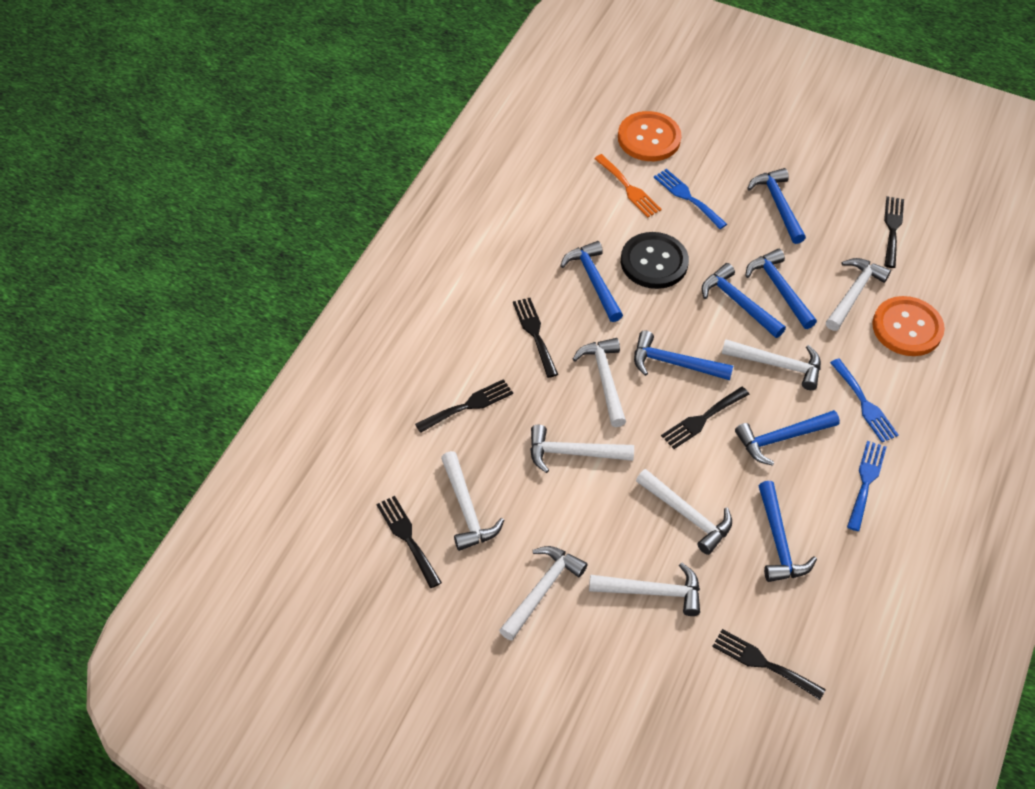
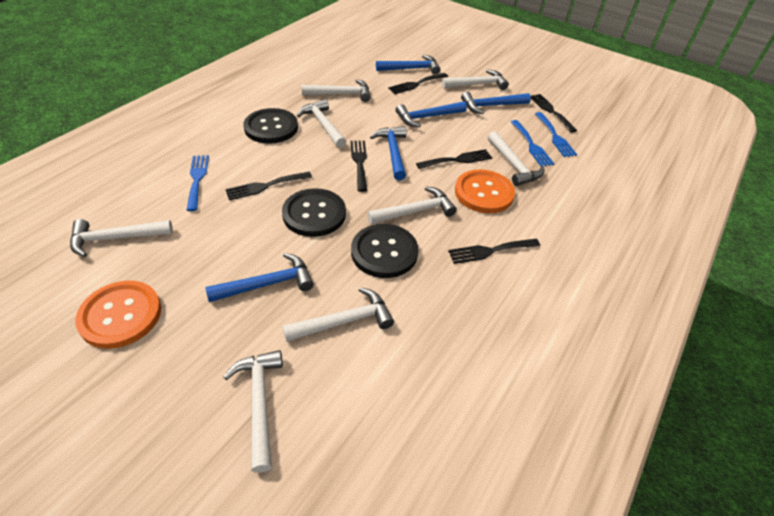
black button: 1 -> 3
blue hammer: 7 -> 5
orange fork: 1 -> 0

